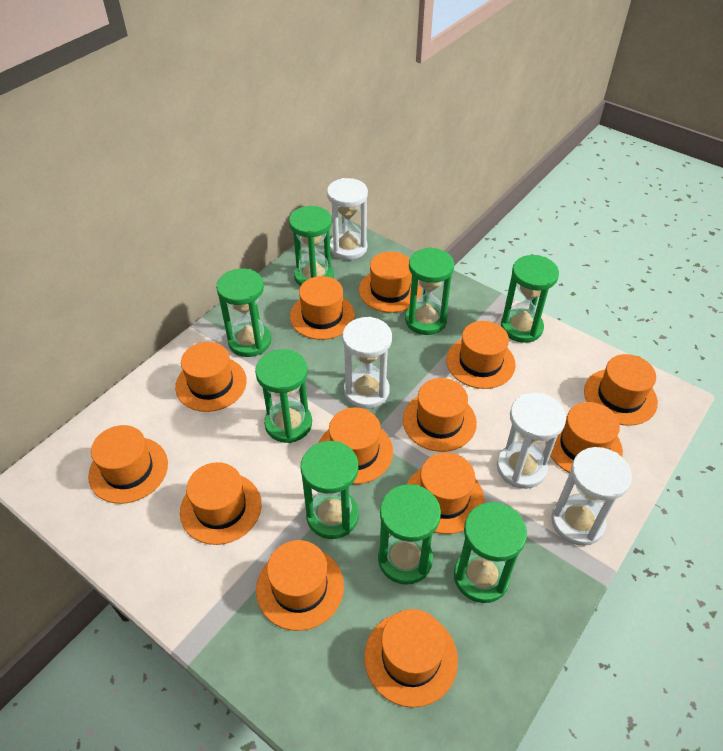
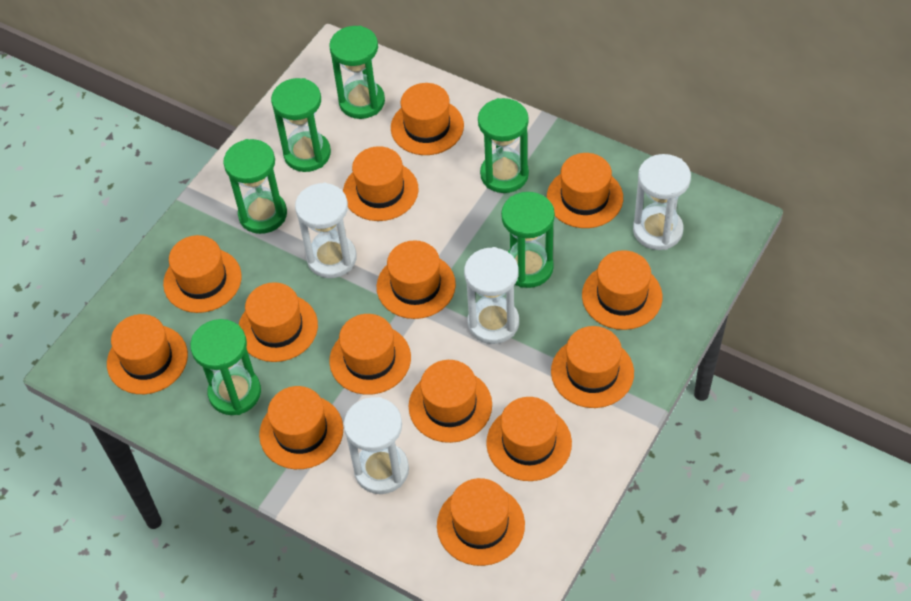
green hourglass: 8 -> 6
orange hat: 13 -> 14

